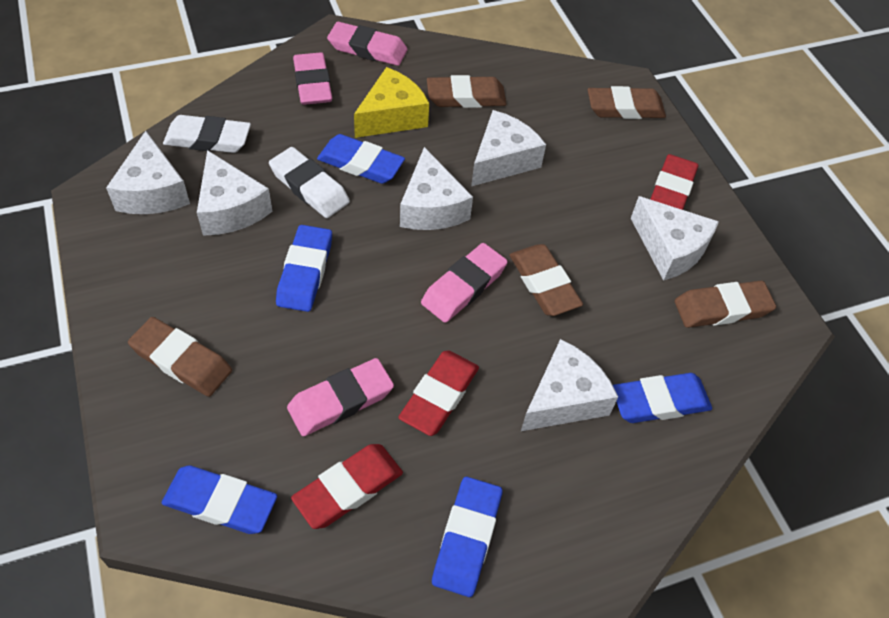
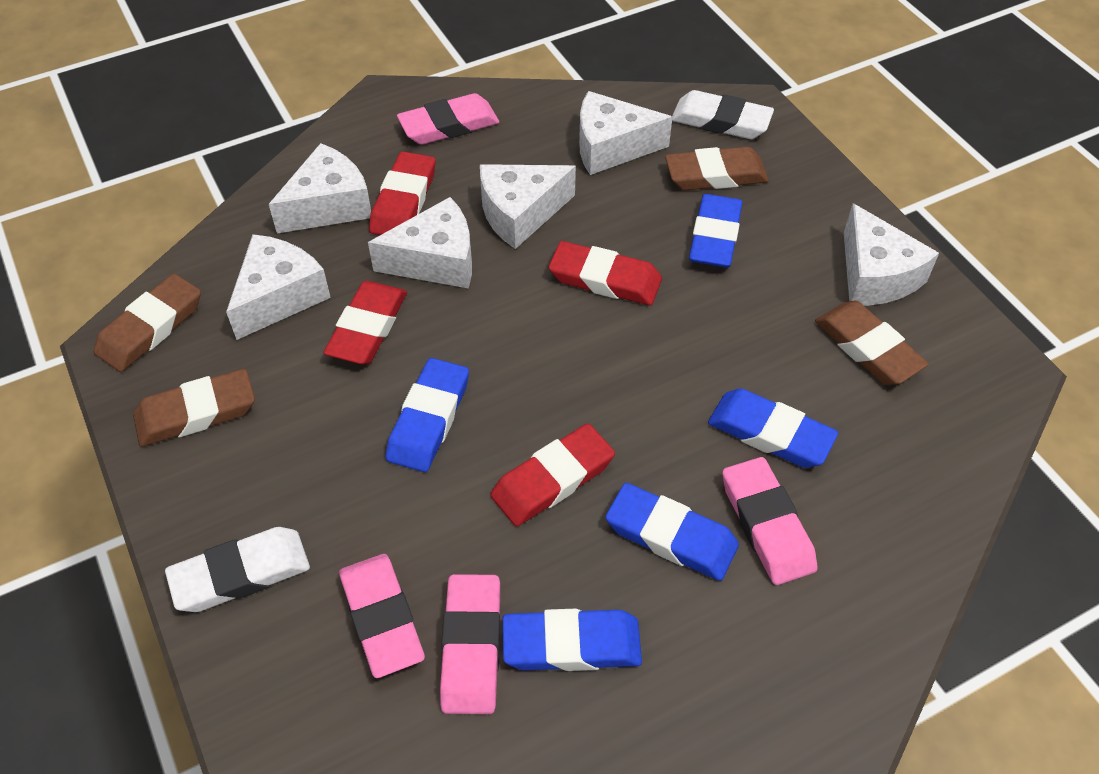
brown eraser: 5 -> 4
red eraser: 3 -> 4
yellow cheese: 1 -> 0

